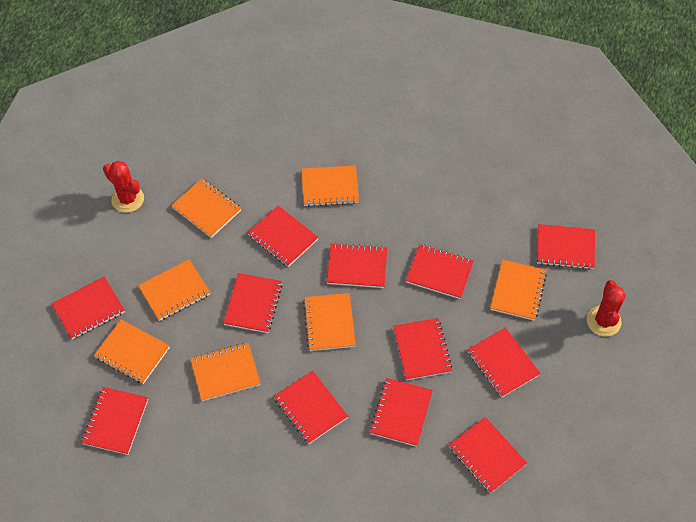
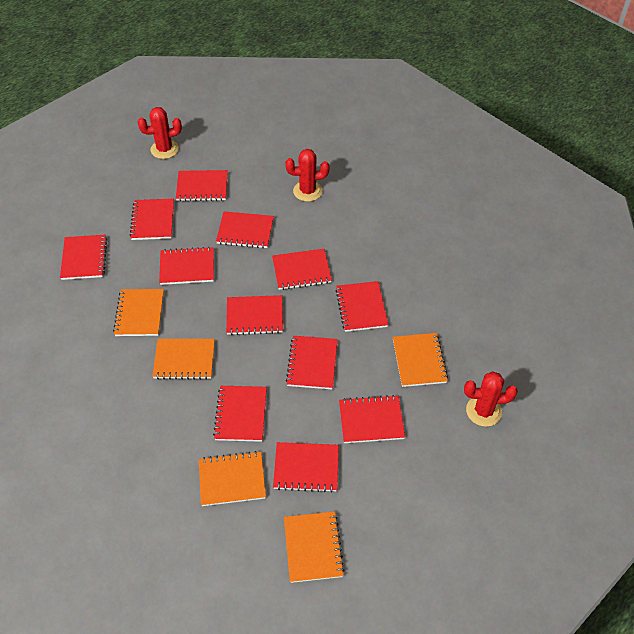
orange notebook: 7 -> 5
red cactus: 2 -> 3

